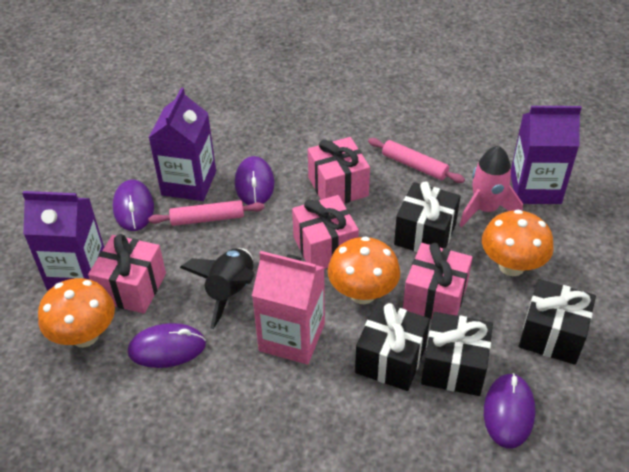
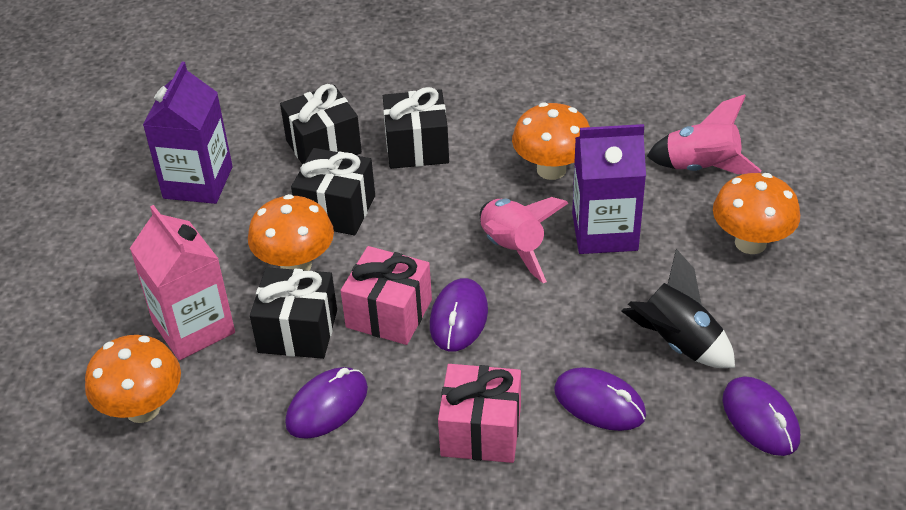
orange mushroom: 3 -> 4
pink gift: 4 -> 2
pink rocket: 1 -> 2
pink rolling pin: 2 -> 0
purple carton: 3 -> 2

